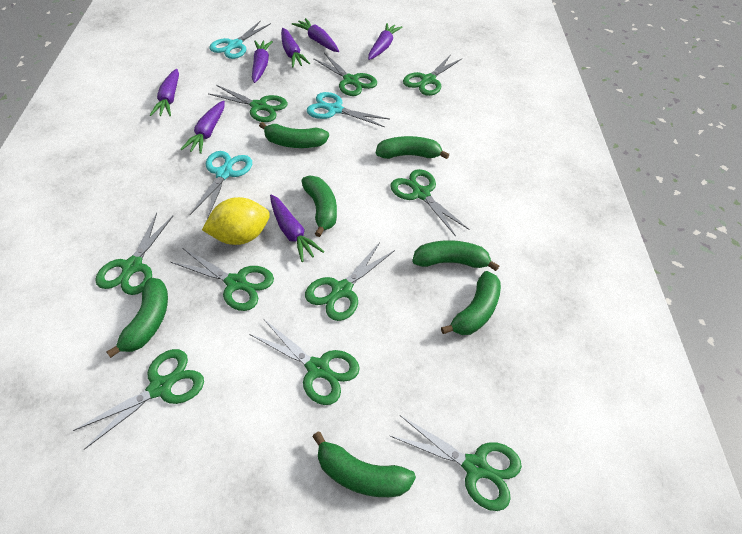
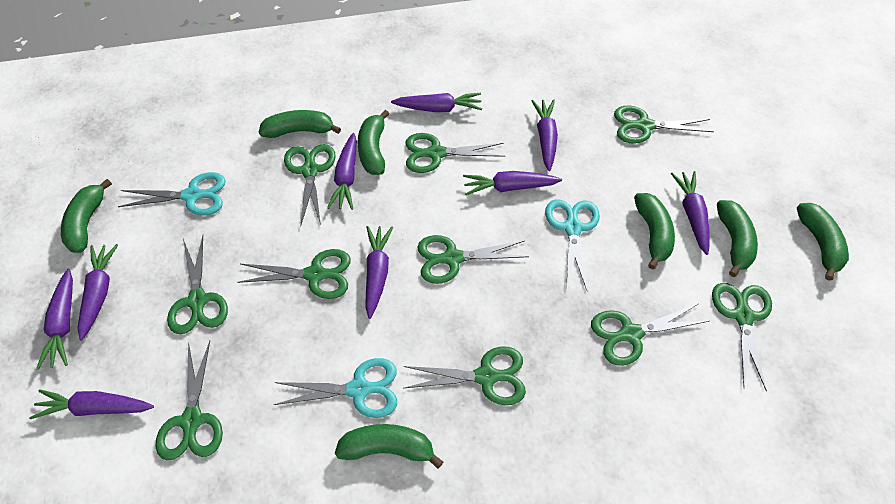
purple carrot: 7 -> 9
yellow lemon: 1 -> 0

